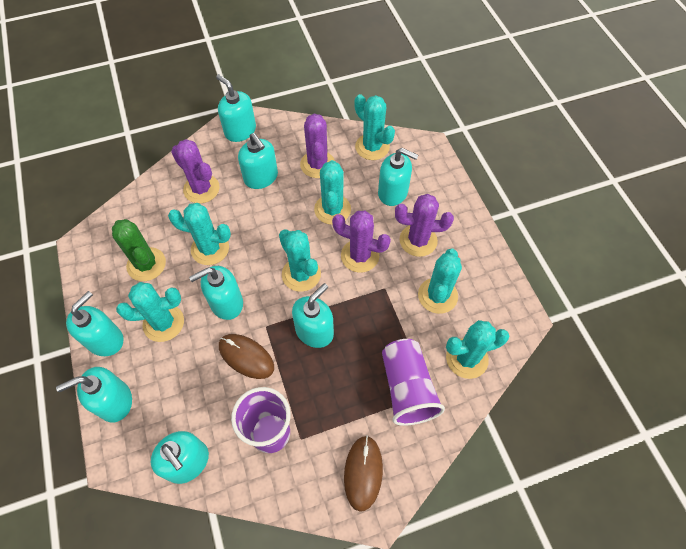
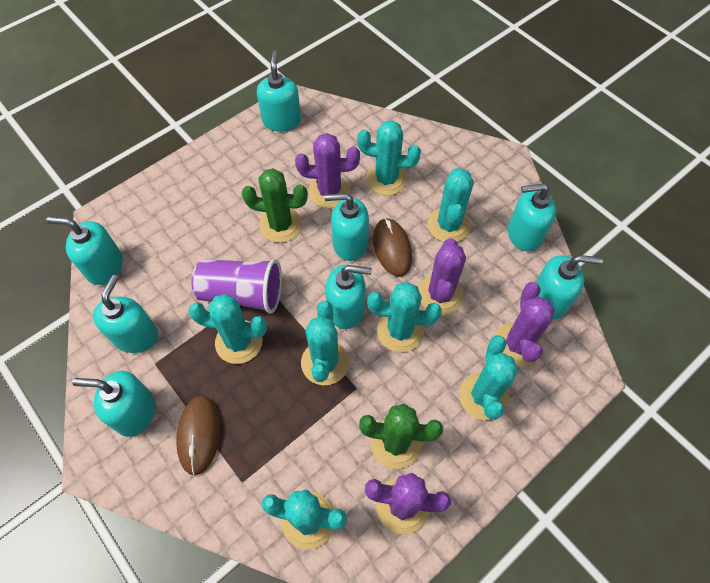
green cactus: 1 -> 2
purple cup: 2 -> 1

